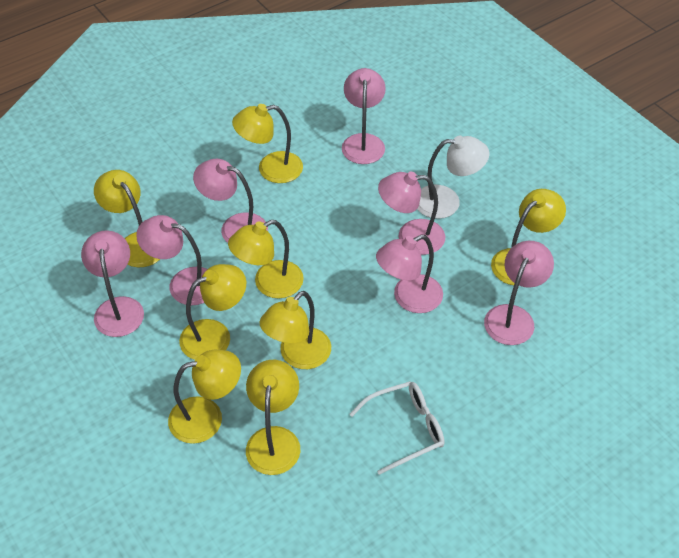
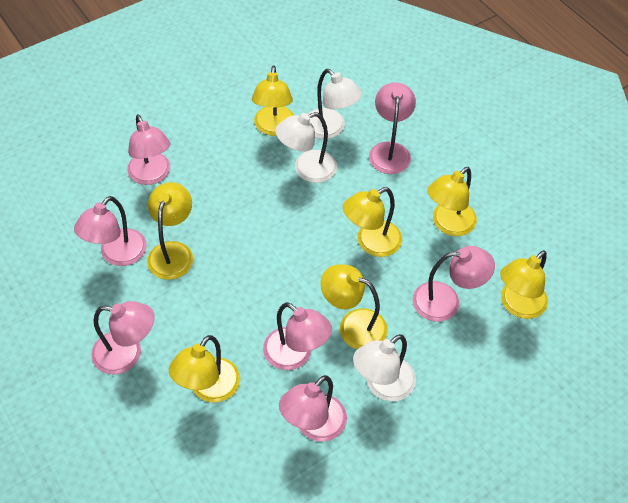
white glasses: 1 -> 0
white lamp: 1 -> 3
yellow lamp: 8 -> 7

